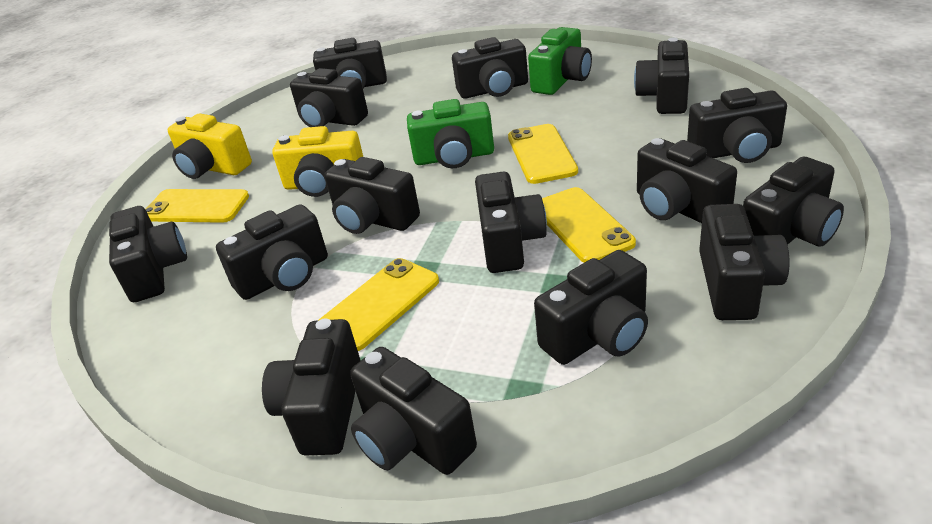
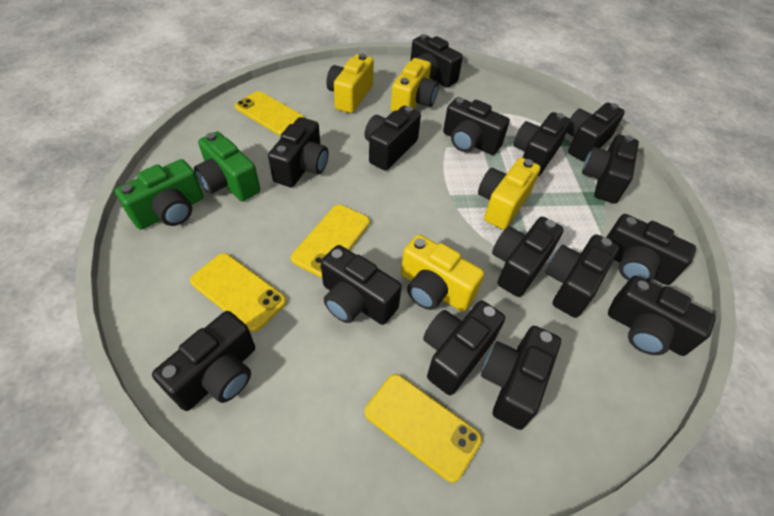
yellow camera: 2 -> 4

